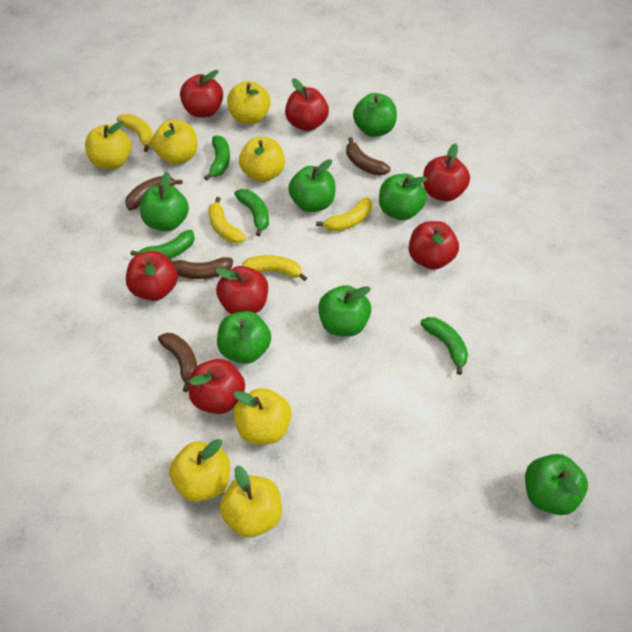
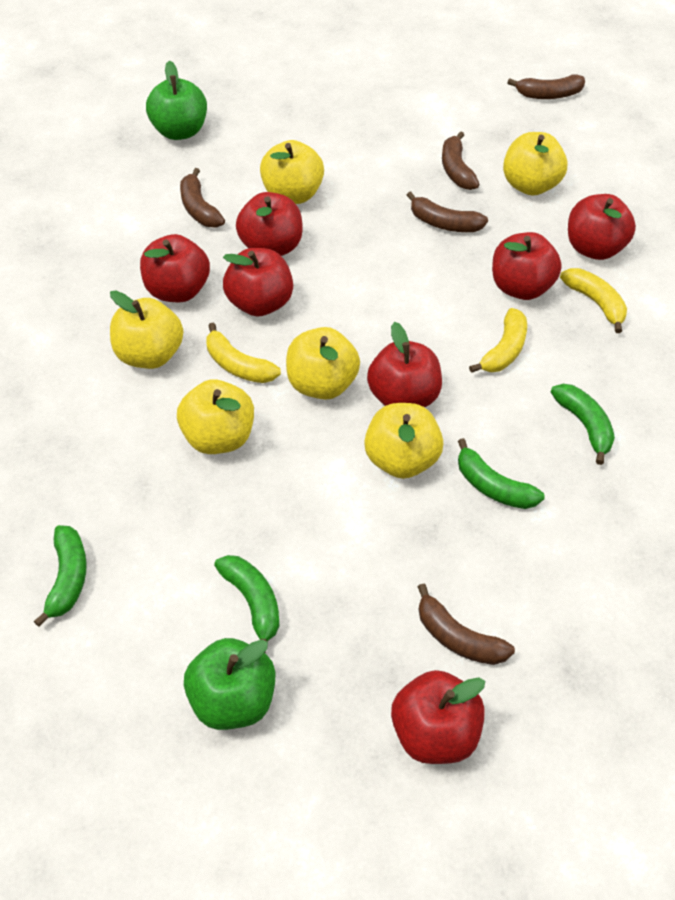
brown banana: 4 -> 5
green apple: 7 -> 2
yellow apple: 7 -> 6
yellow banana: 4 -> 3

